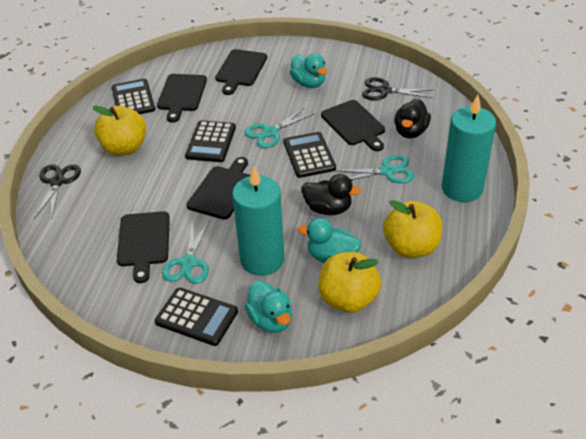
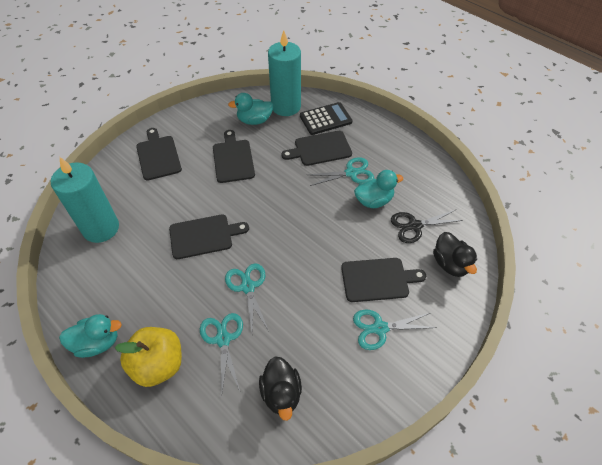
black calculator: 4 -> 1
black scissors: 2 -> 1
turquoise scissors: 3 -> 4
yellow apple: 3 -> 1

